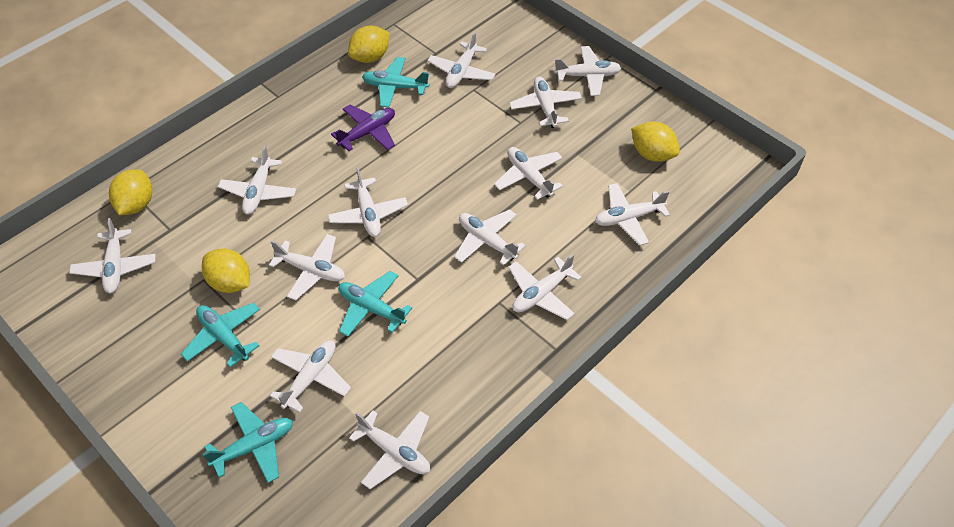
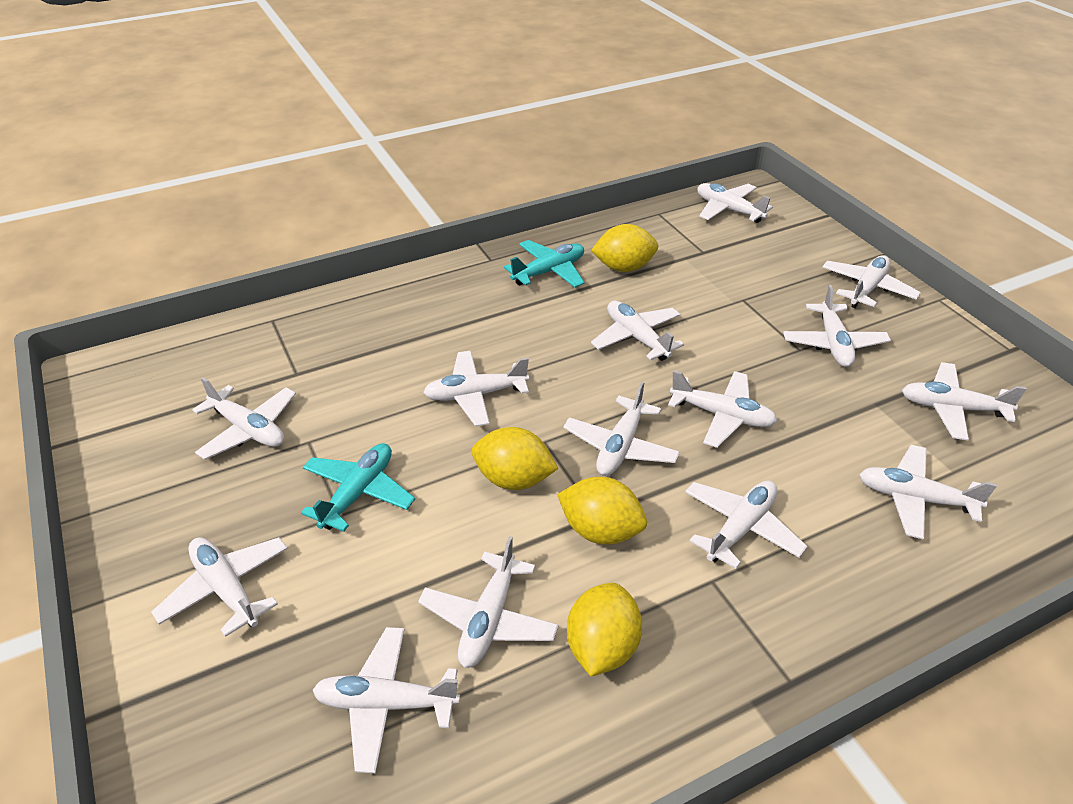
purple plane: 1 -> 0
turquoise plane: 4 -> 2
white plane: 13 -> 14

